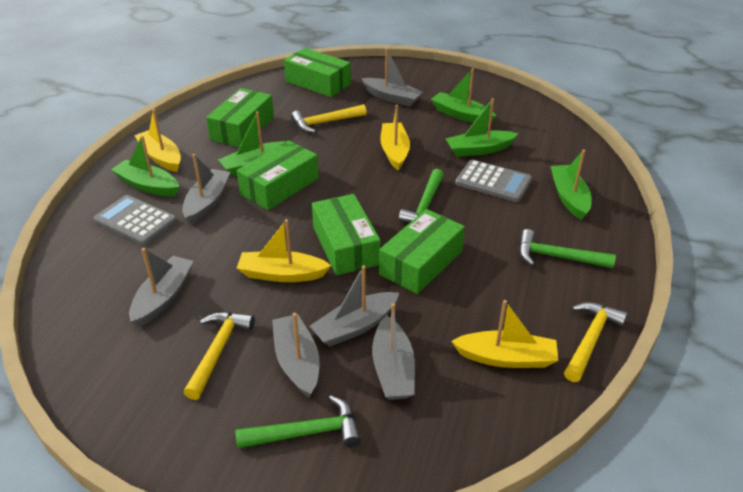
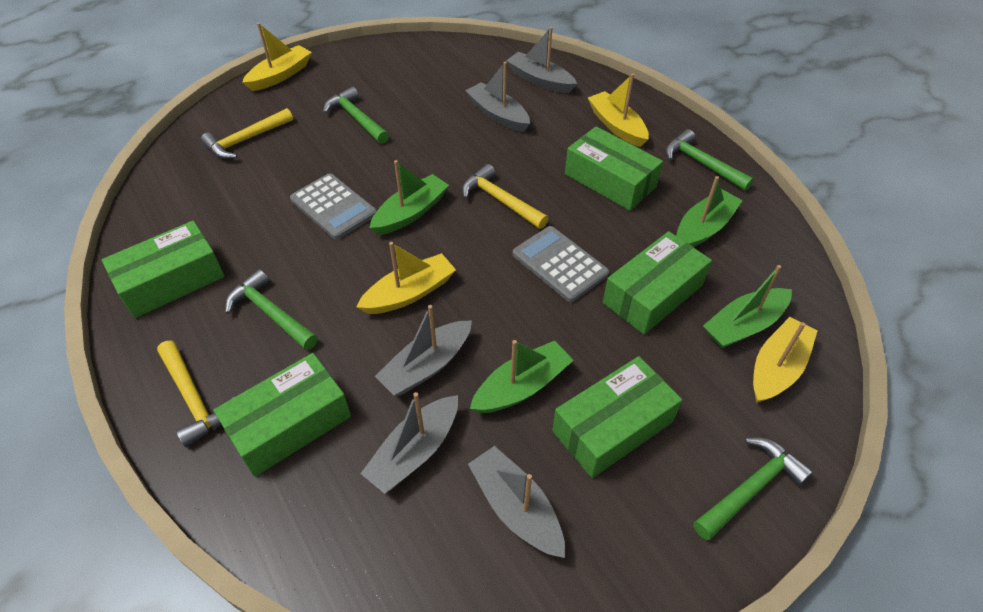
green boat: 5 -> 4
green hammer: 3 -> 4
grey boat: 6 -> 5

